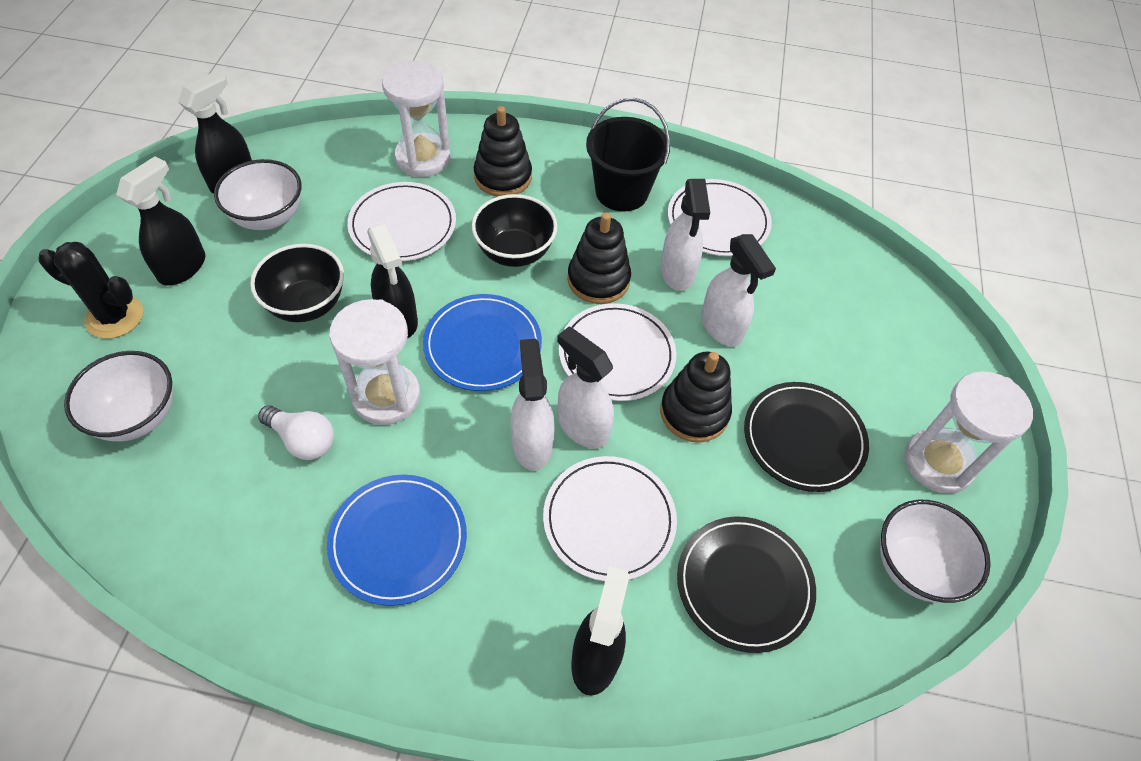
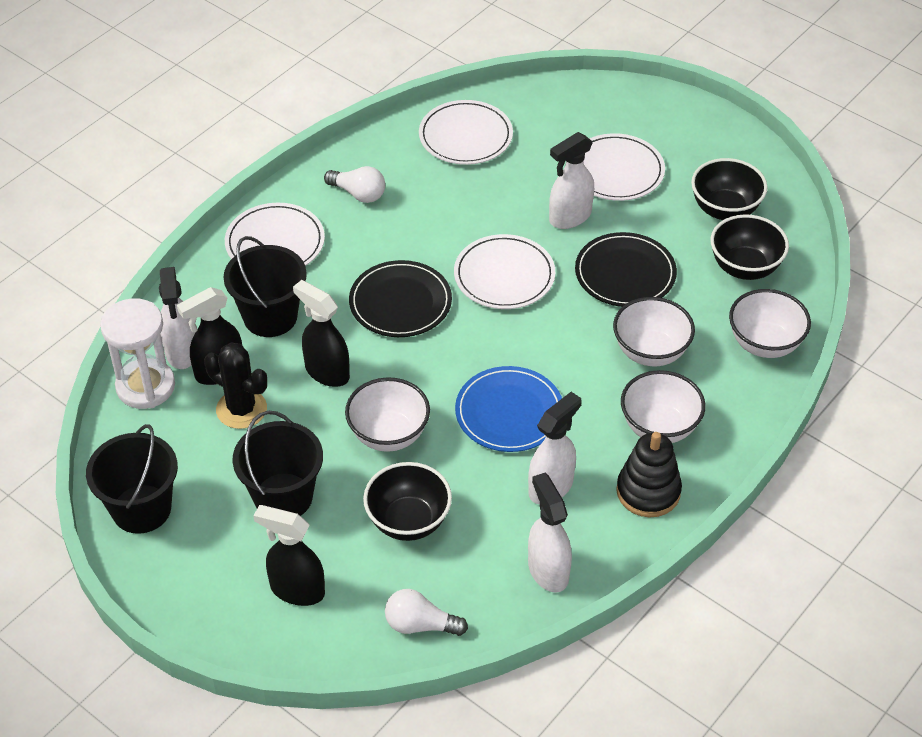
black bowl: 2 -> 3
black bucket: 1 -> 3
black spray bottle: 4 -> 3
black stacking toy: 3 -> 1
blue plate: 2 -> 1
white bowl: 3 -> 4
white hourglass: 3 -> 1
white light bulb: 1 -> 2

